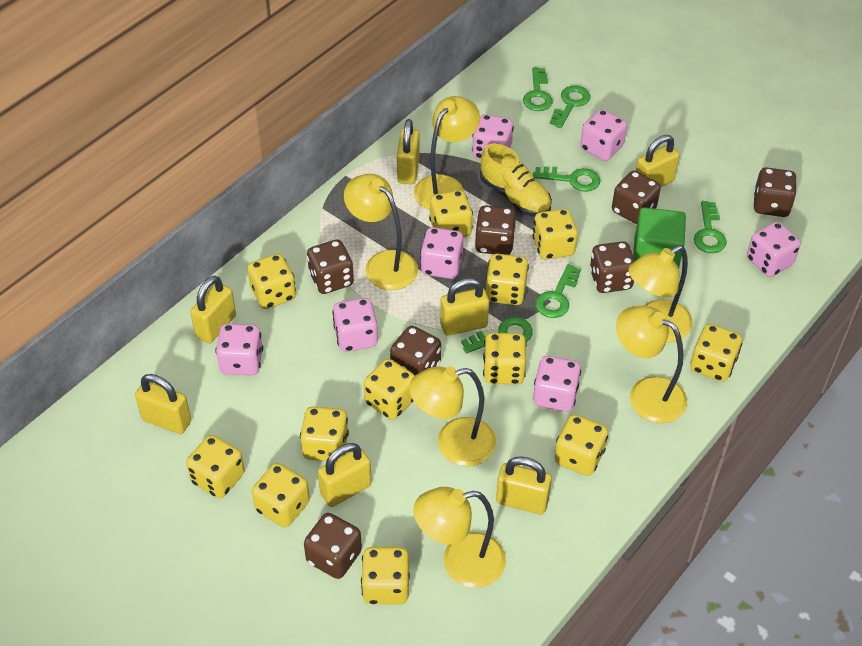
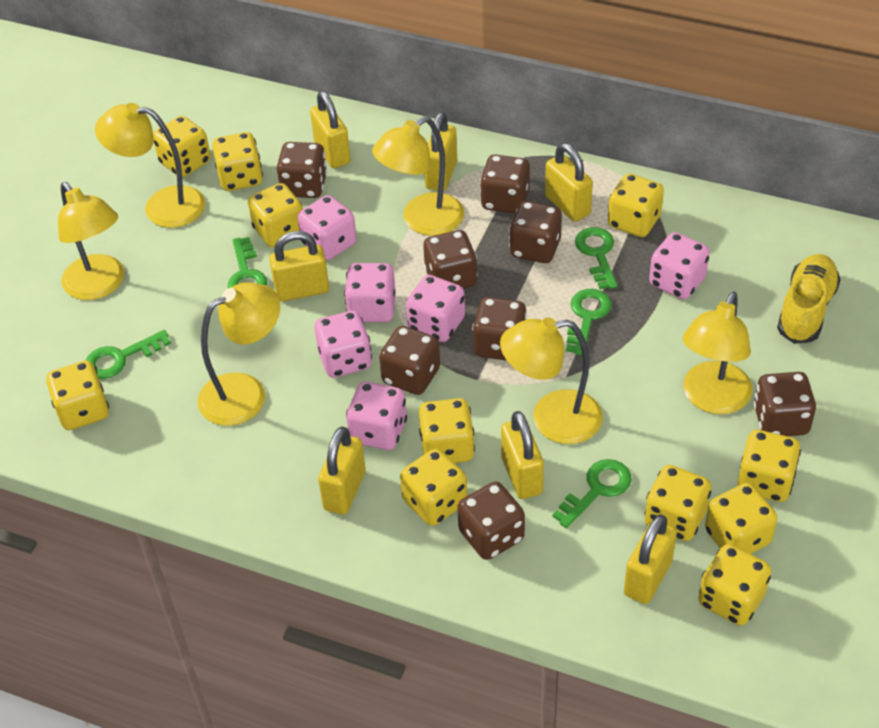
brown dice: 7 -> 8
green cube: 1 -> 0
green key: 6 -> 5
pink dice: 7 -> 6
yellow dice: 12 -> 11

